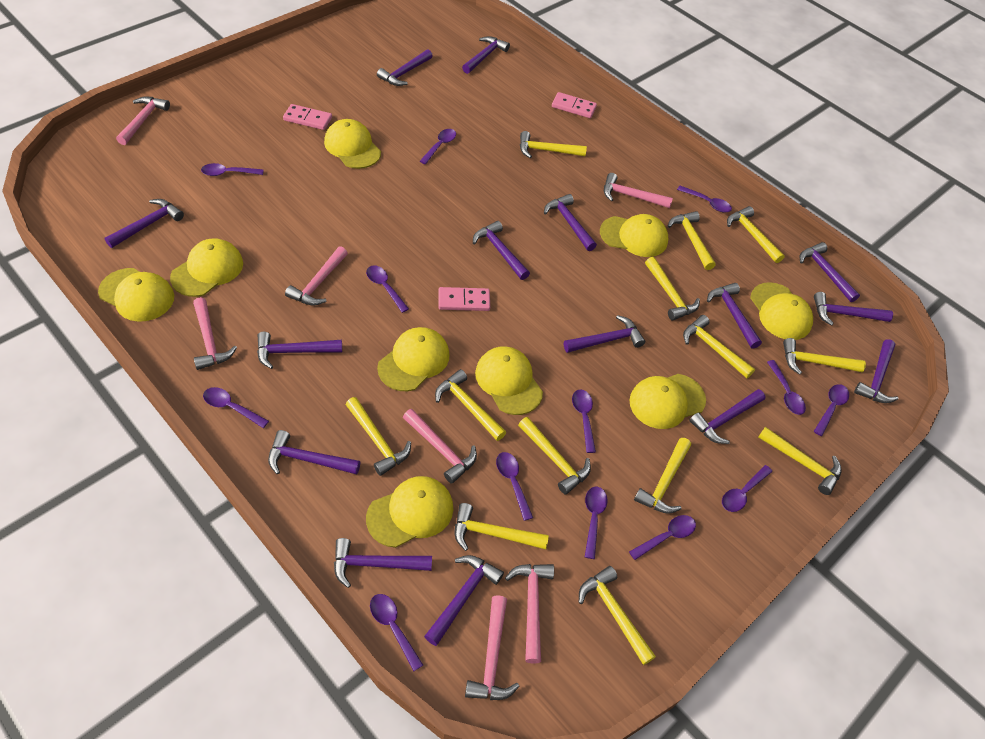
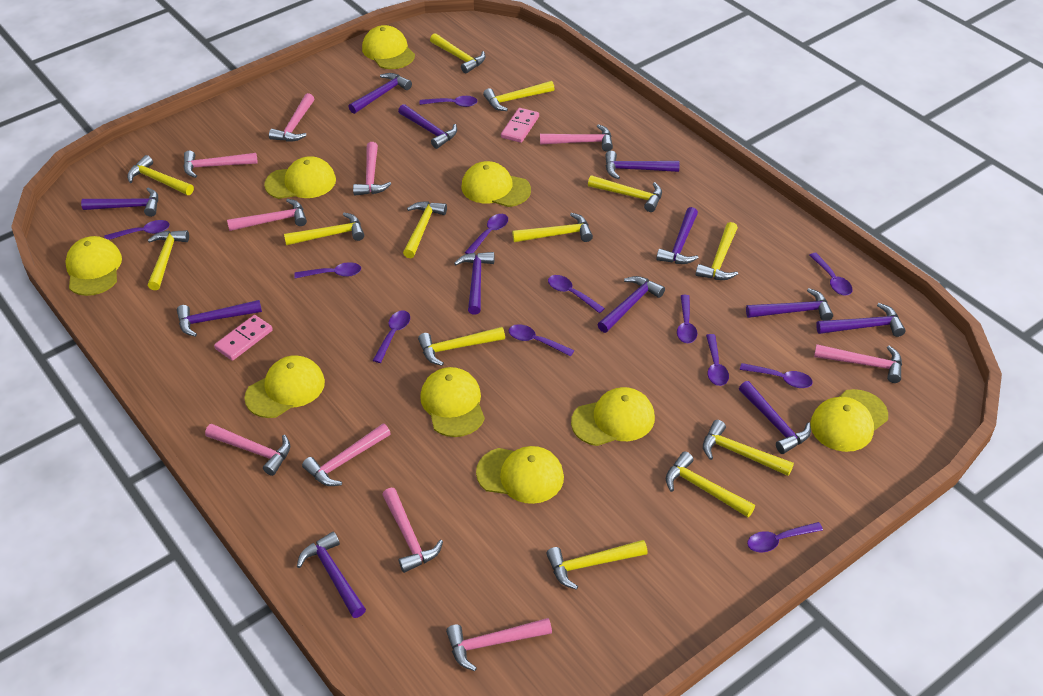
pink domino: 3 -> 2
pink hammer: 7 -> 10
purple hammer: 15 -> 12
purple spoon: 13 -> 12

